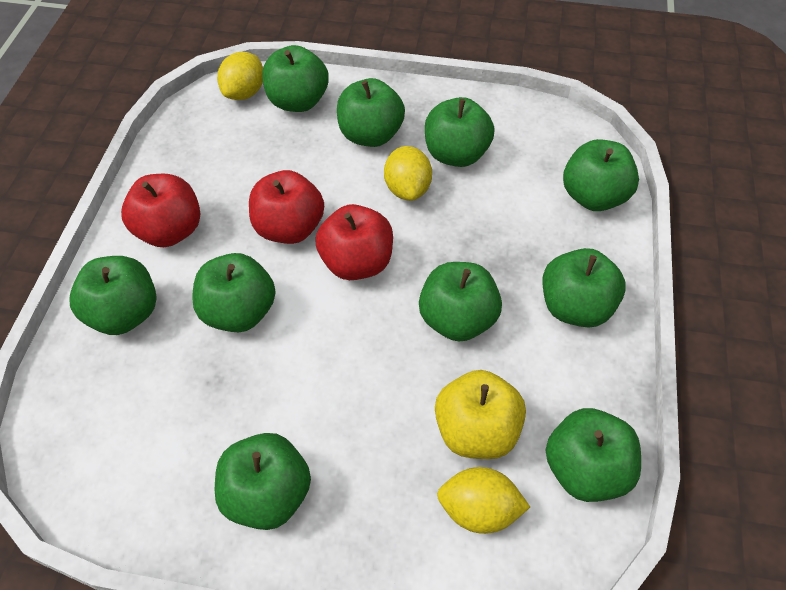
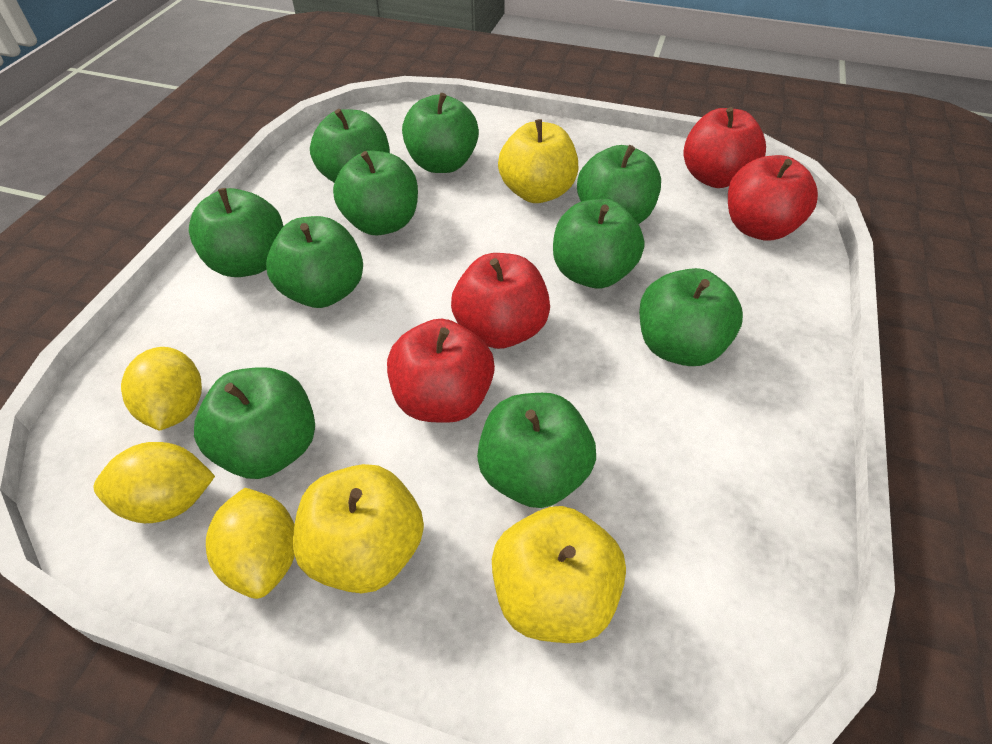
red apple: 3 -> 4
yellow apple: 1 -> 3

